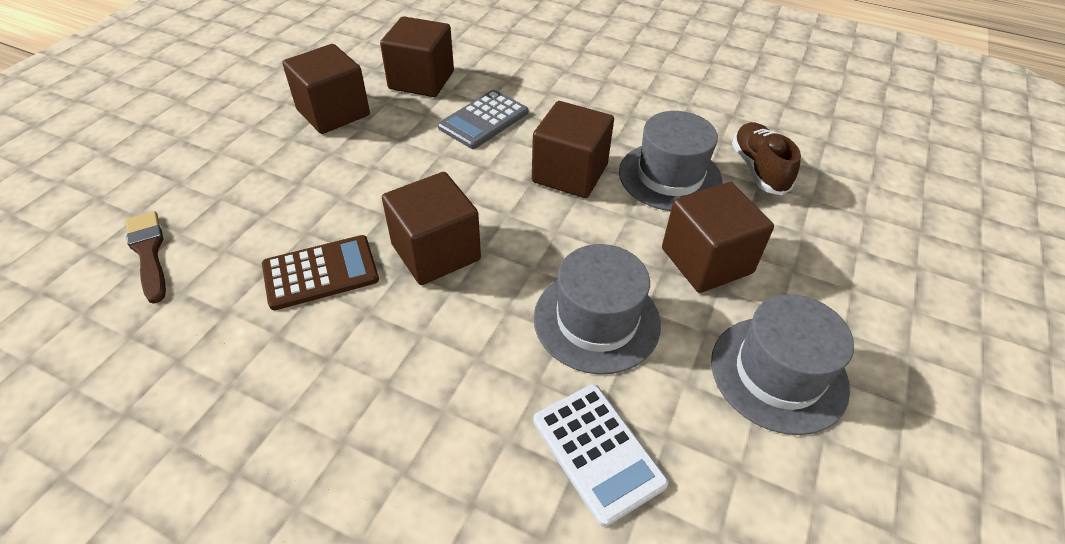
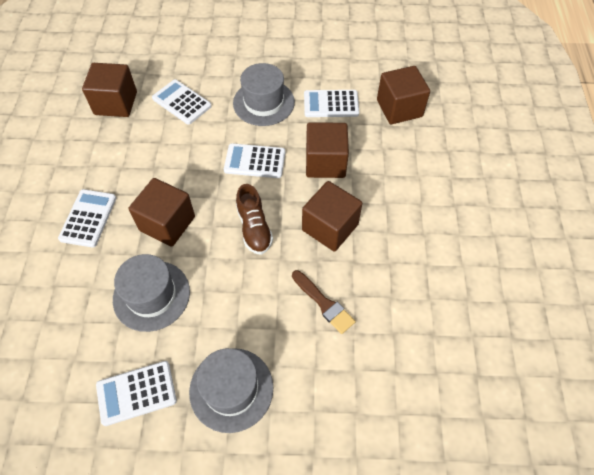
brown calculator: 1 -> 0
grey calculator: 1 -> 0
white calculator: 1 -> 5

